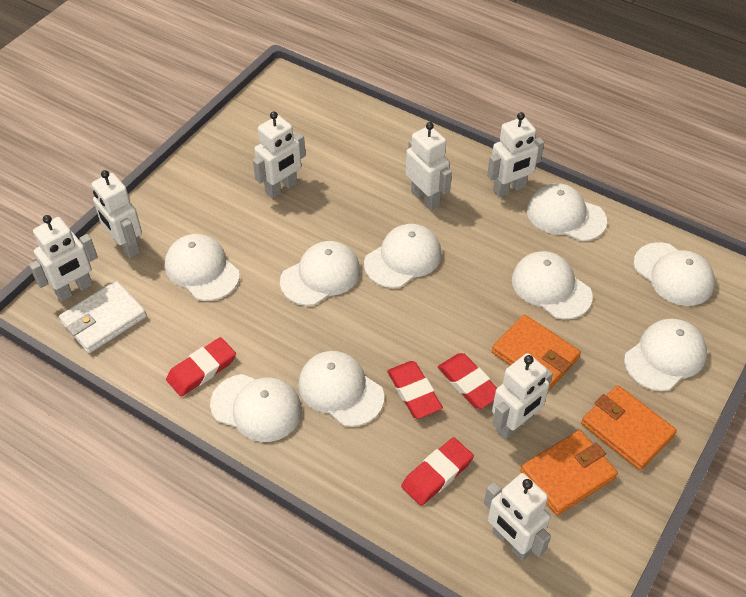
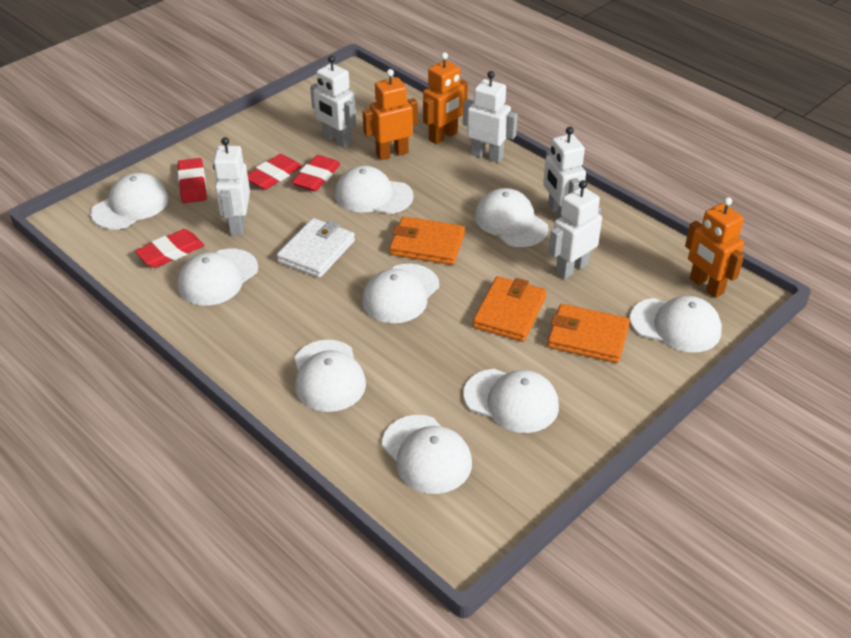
orange robot: 0 -> 3
white robot: 7 -> 5

